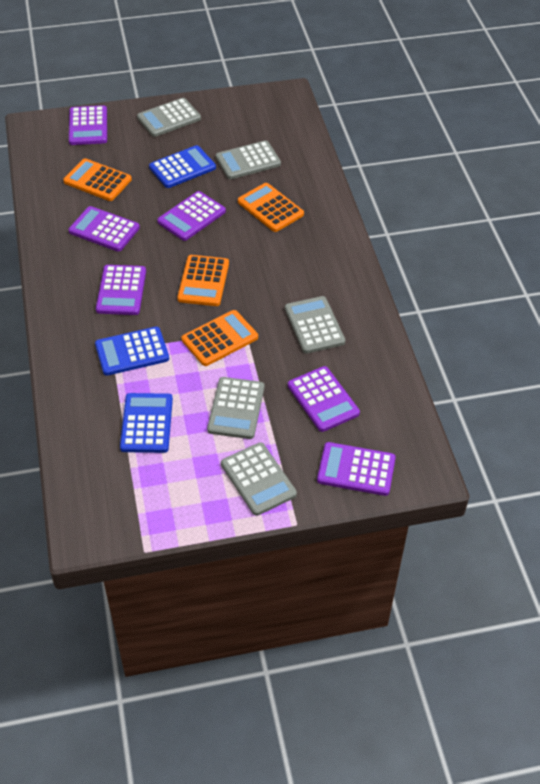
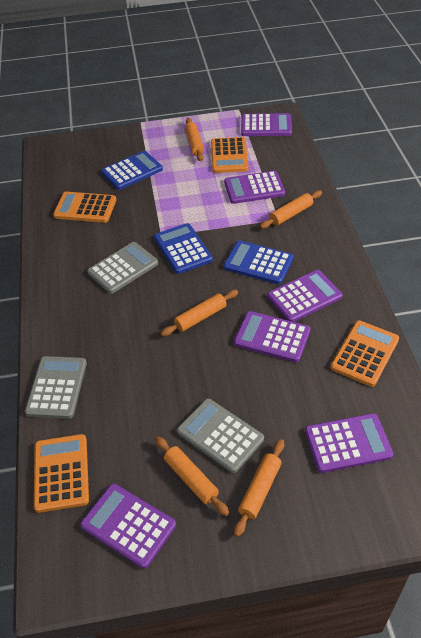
grey calculator: 5 -> 3
orange rolling pin: 0 -> 5

